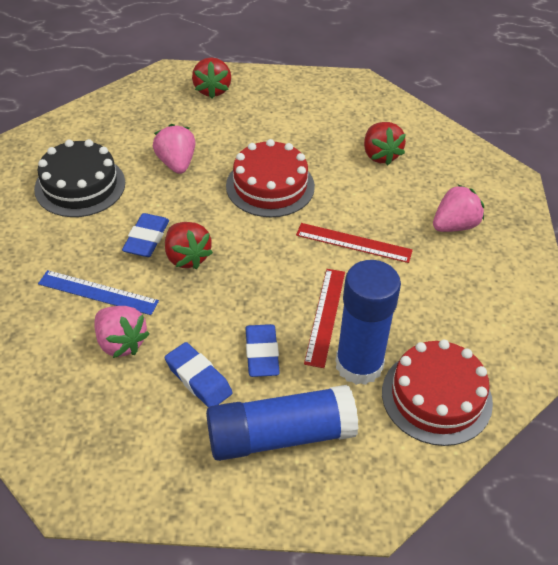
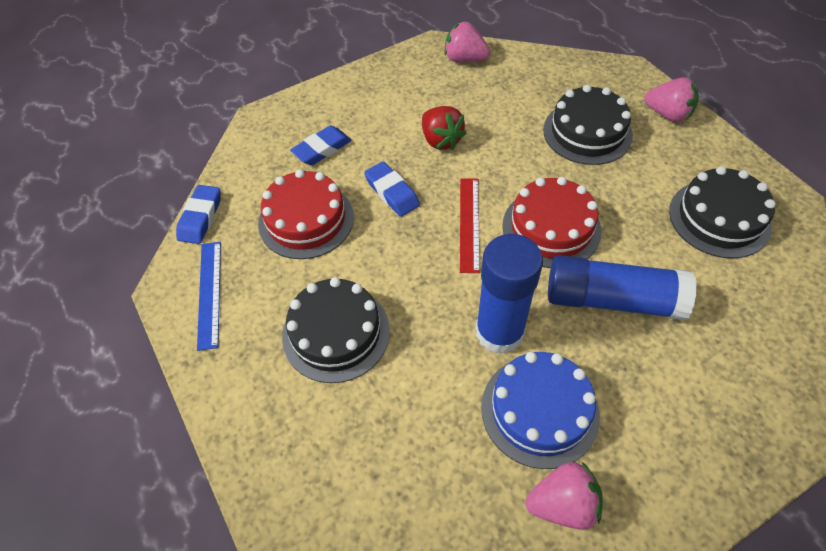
black cake: 1 -> 3
blue cake: 0 -> 1
red ruler: 2 -> 1
red strawberry: 3 -> 1

